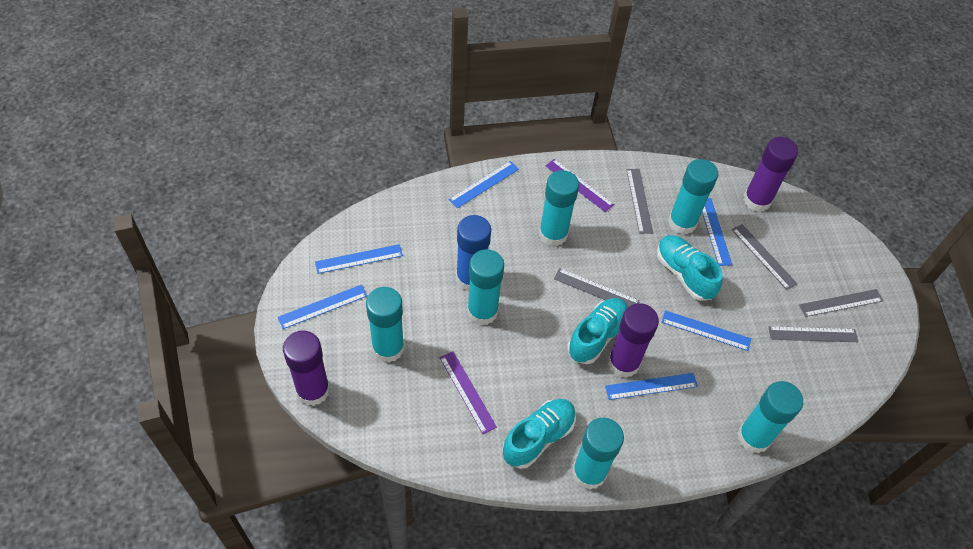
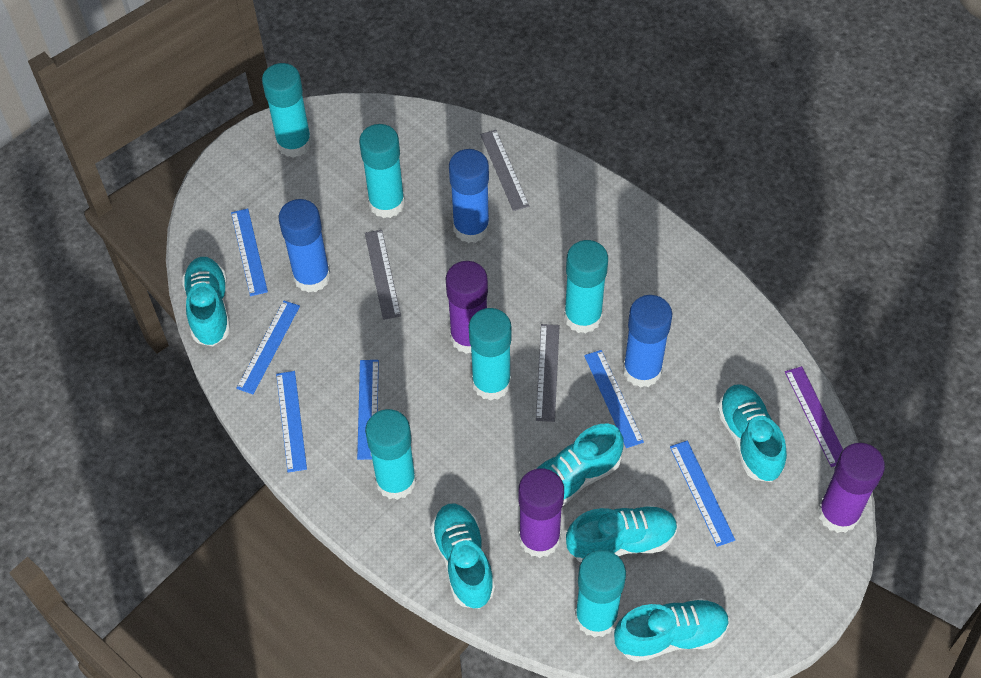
blue glue stick: 1 -> 3
grey ruler: 5 -> 3
purple ruler: 2 -> 1
turquoise shoe: 3 -> 6

